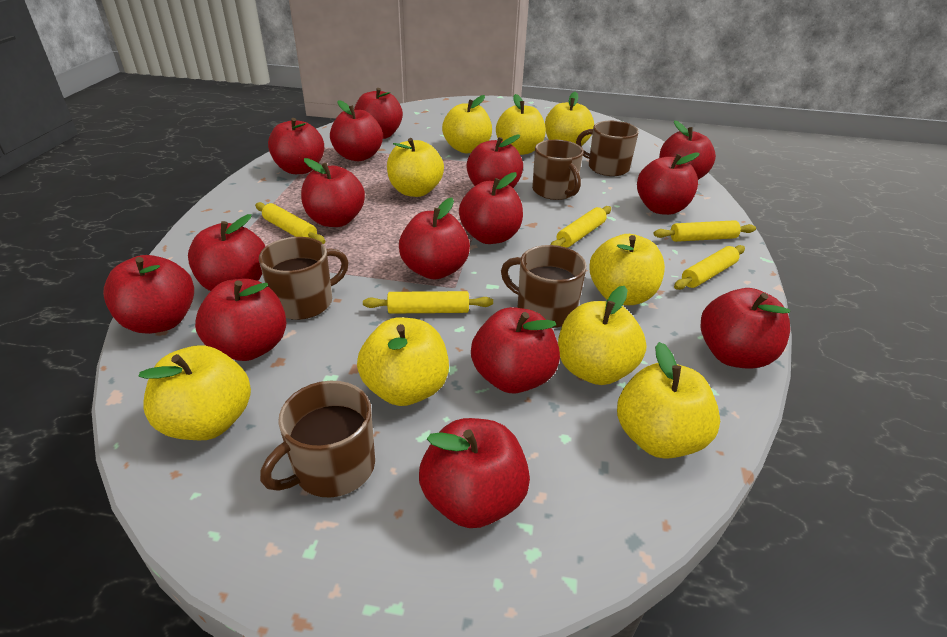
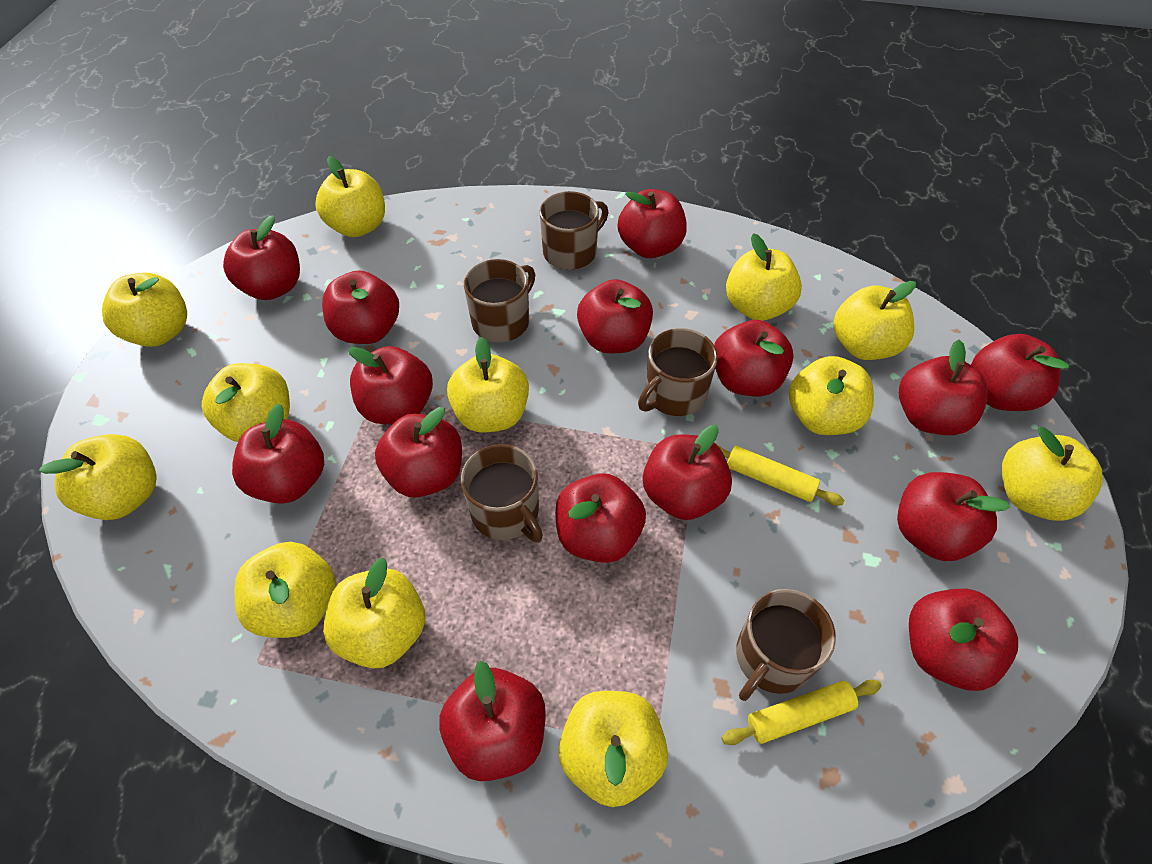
yellow apple: 9 -> 12
yellow rolling pin: 5 -> 2

